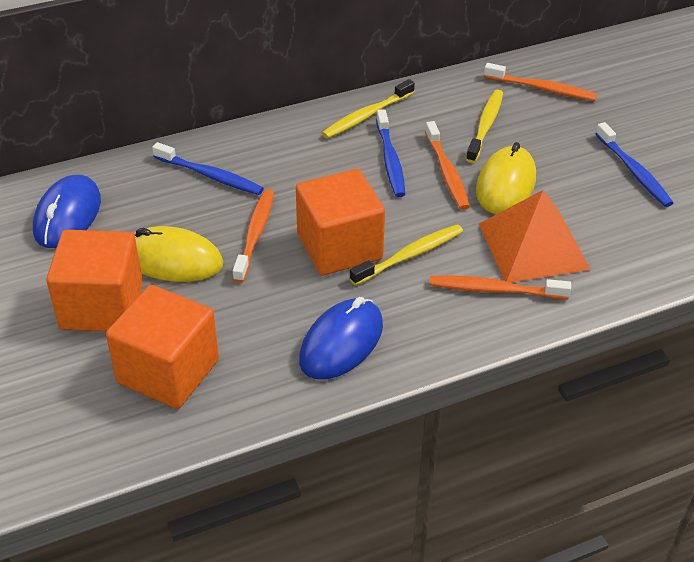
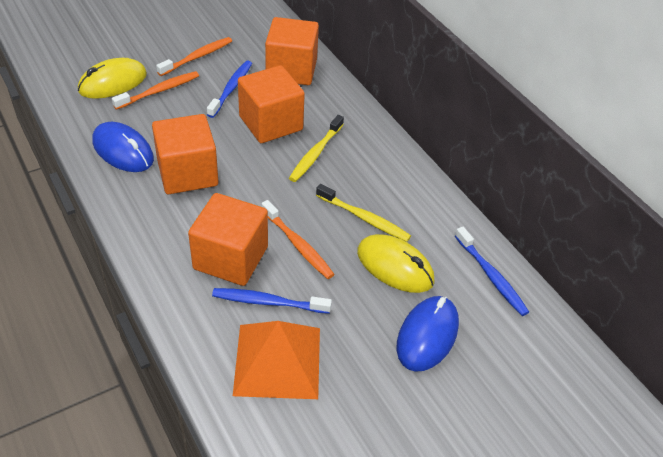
orange cube: 3 -> 4
orange toothbrush: 4 -> 3
yellow toothbrush: 3 -> 2

